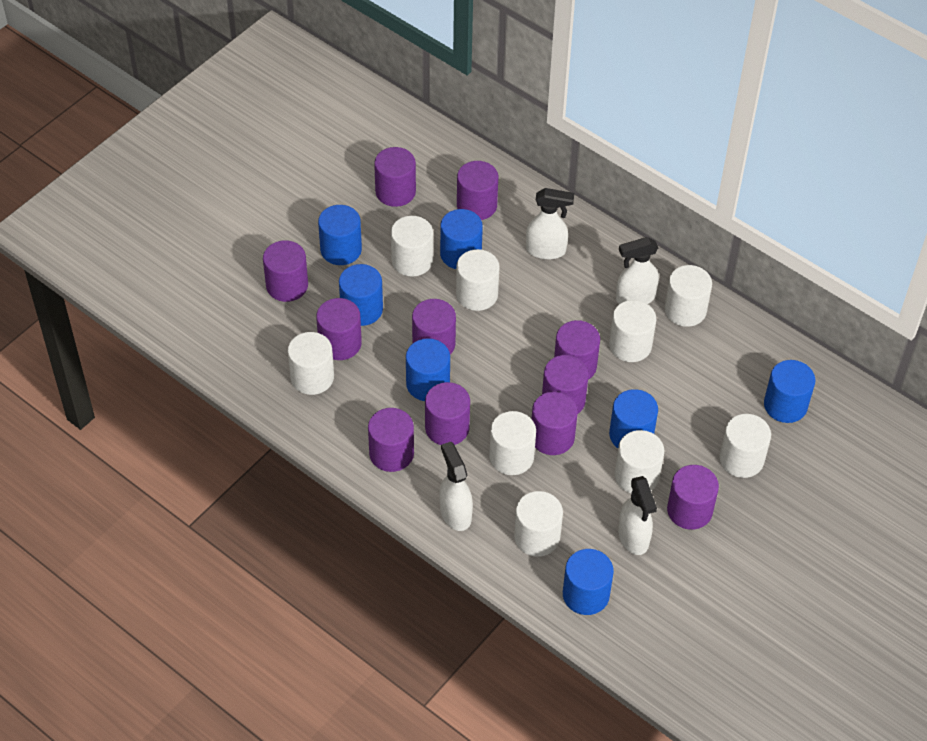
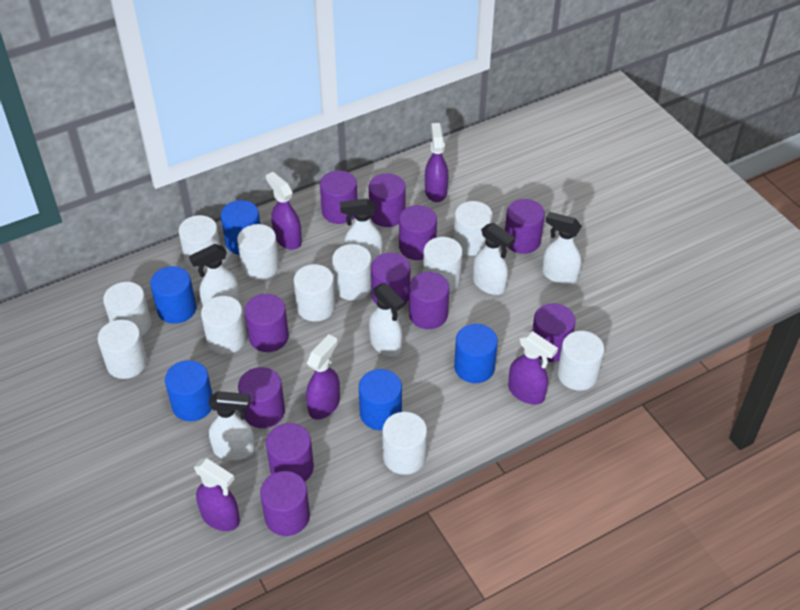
blue cylinder: 7 -> 5
purple spray bottle: 0 -> 5
white cylinder: 9 -> 11
white spray bottle: 4 -> 6

